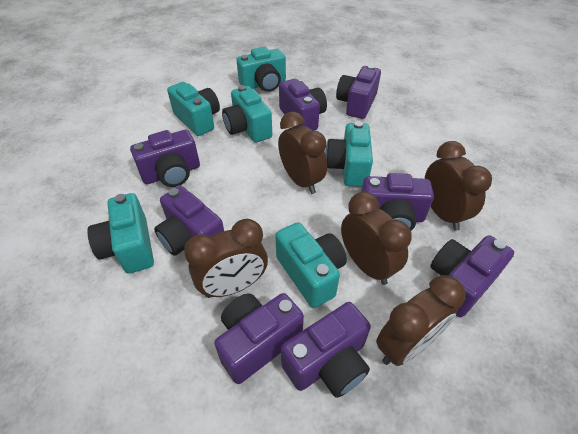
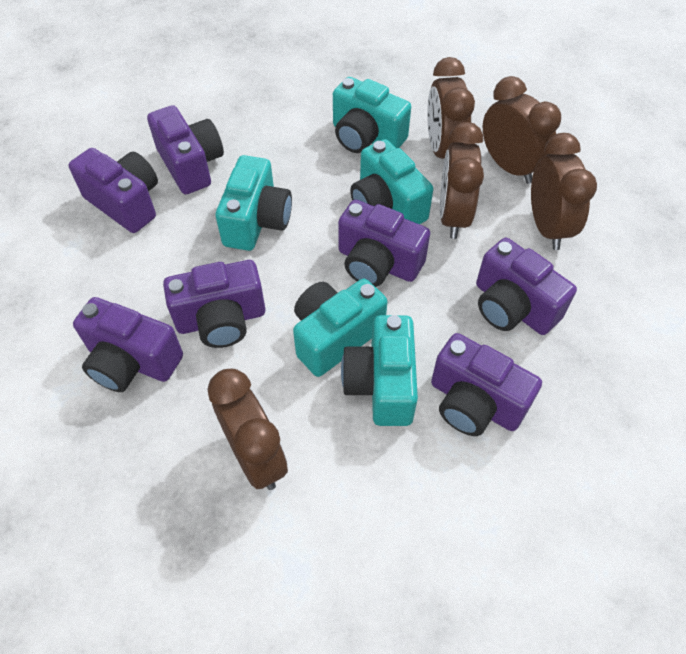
purple camera: 8 -> 7
turquoise camera: 6 -> 5

